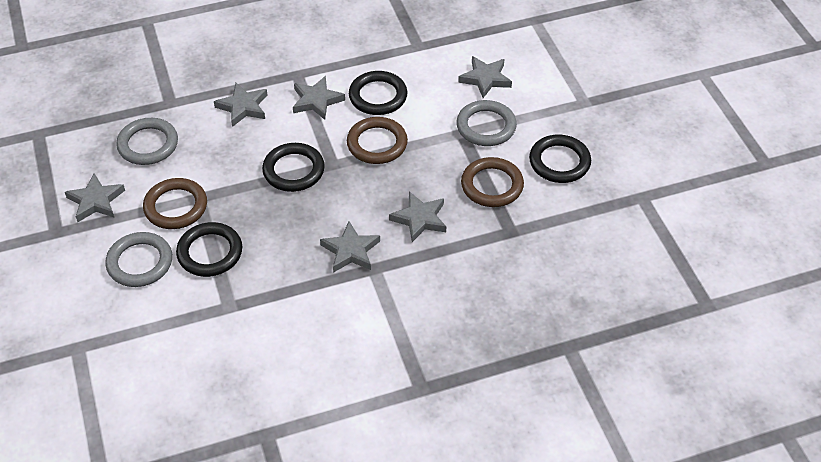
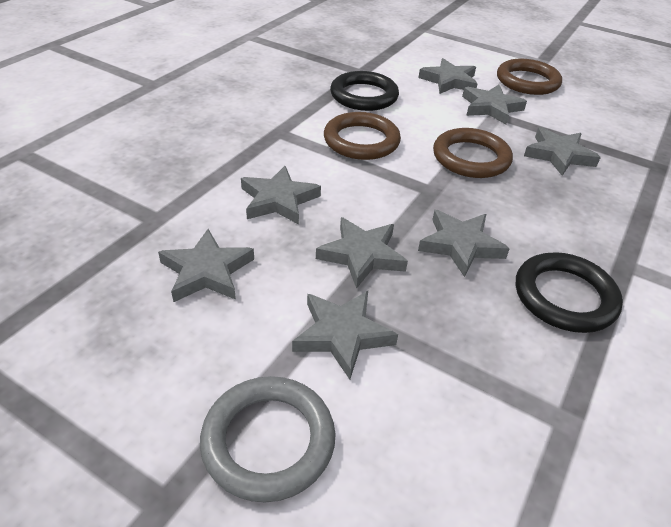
black ring: 4 -> 2
grey ring: 3 -> 1
grey star: 6 -> 8

